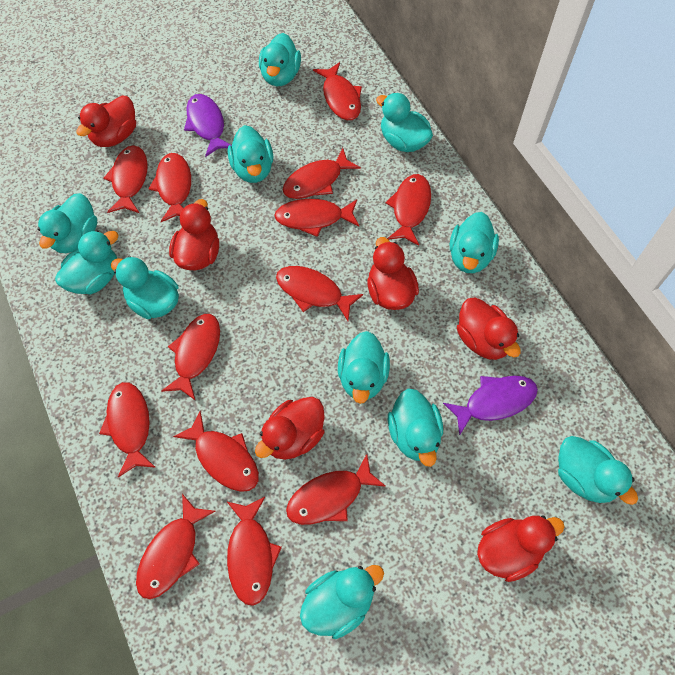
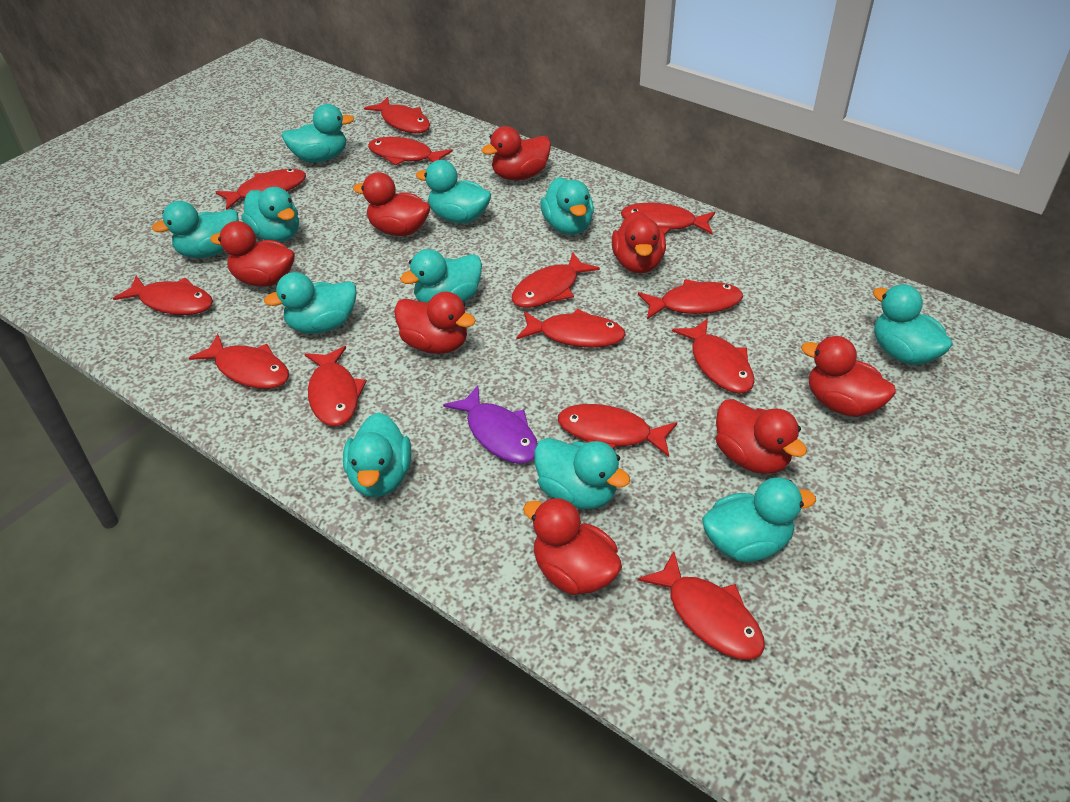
purple fish: 2 -> 1
red duck: 6 -> 8

